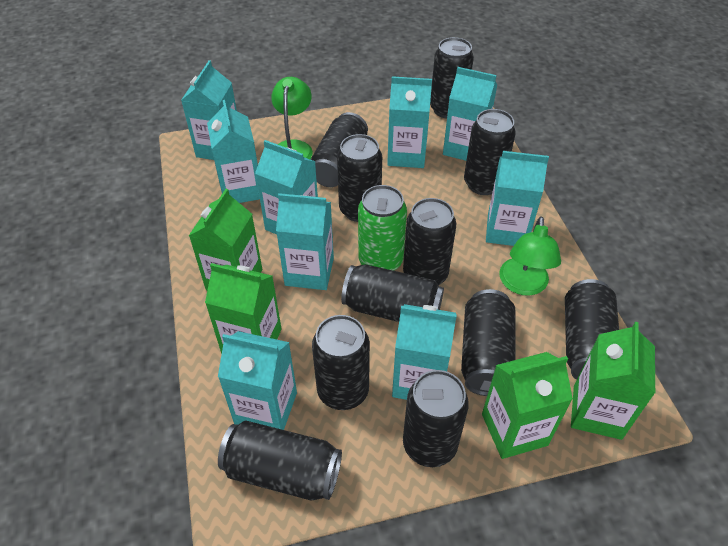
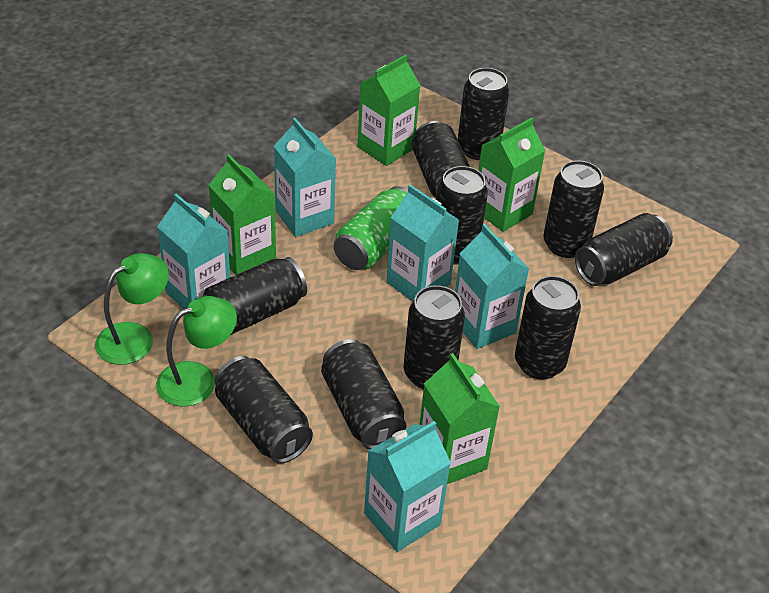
black can: 11 -> 10
turquoise carton: 9 -> 5

